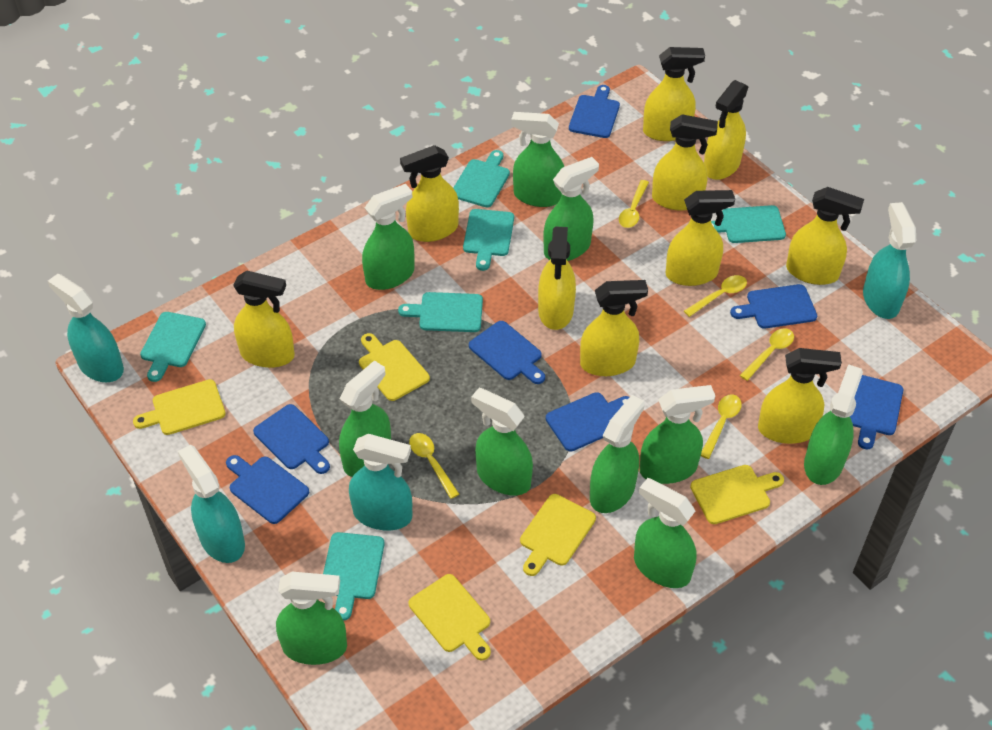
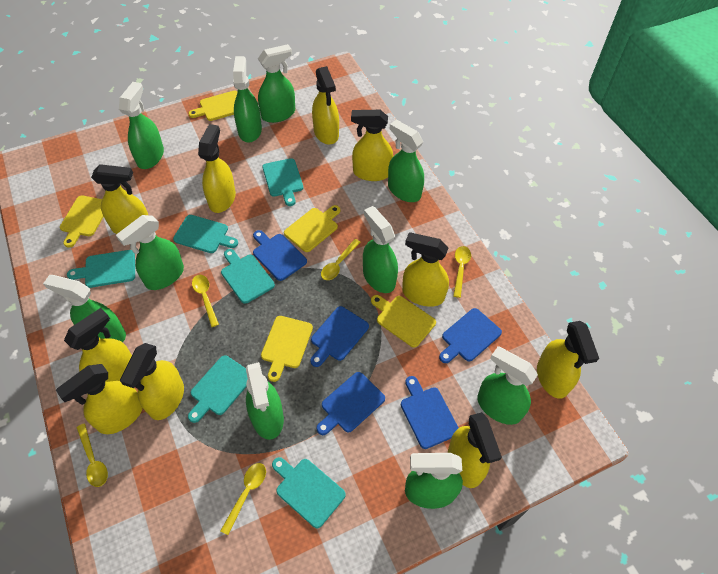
blue cutting board: 7 -> 5
turquoise spray bottle: 4 -> 0

